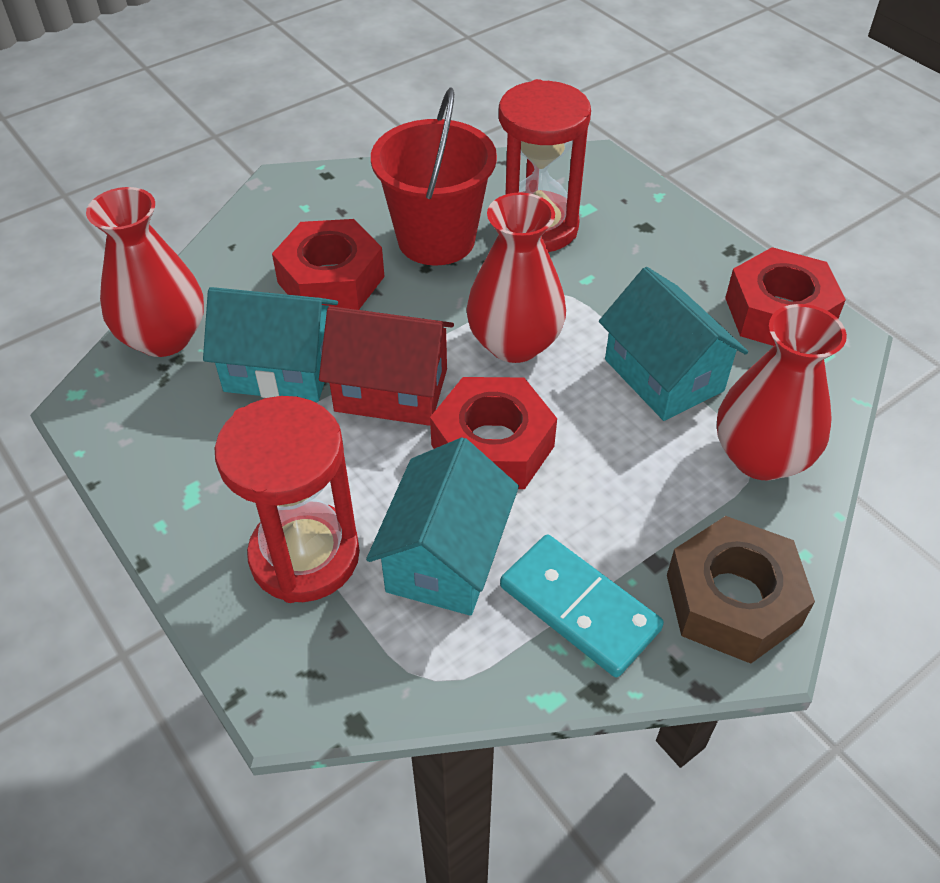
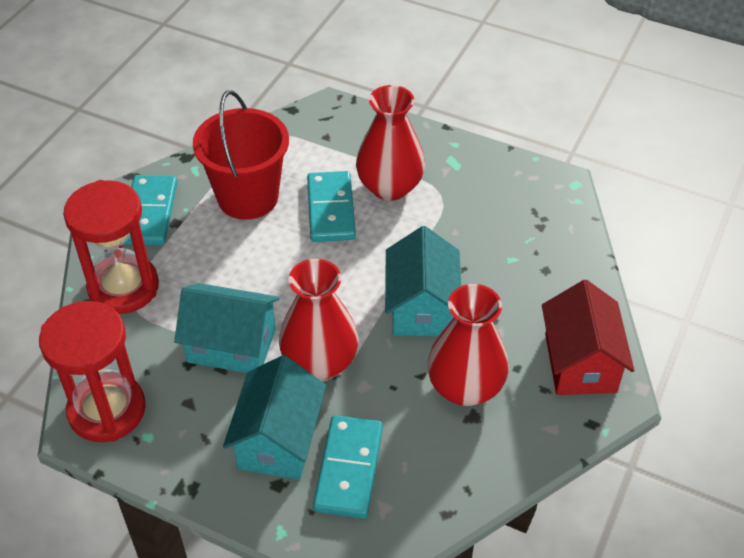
brown nut: 1 -> 0
red nut: 3 -> 0
turquoise domino: 1 -> 3

